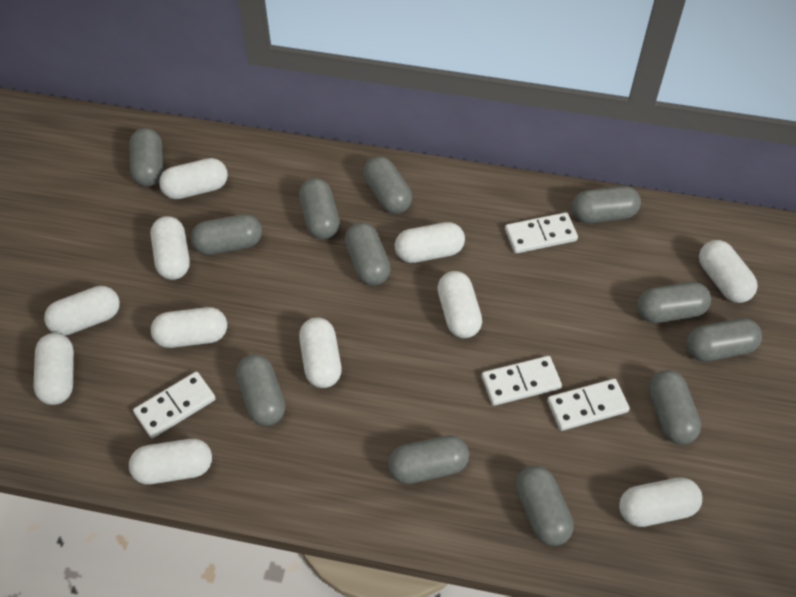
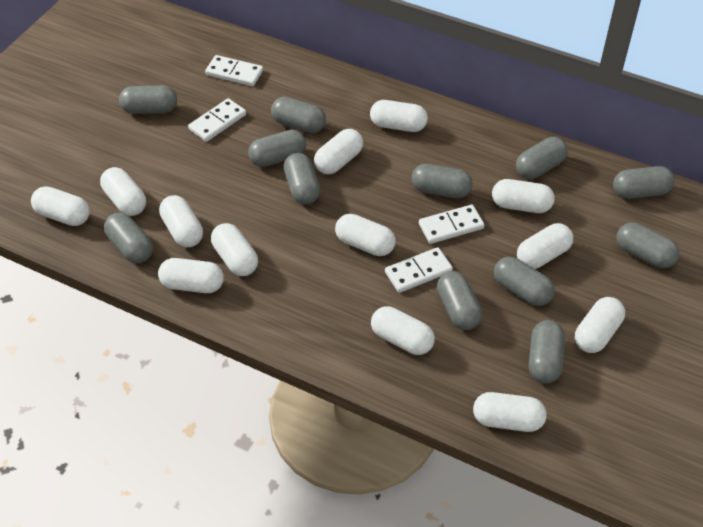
white capsule: 11 -> 13

